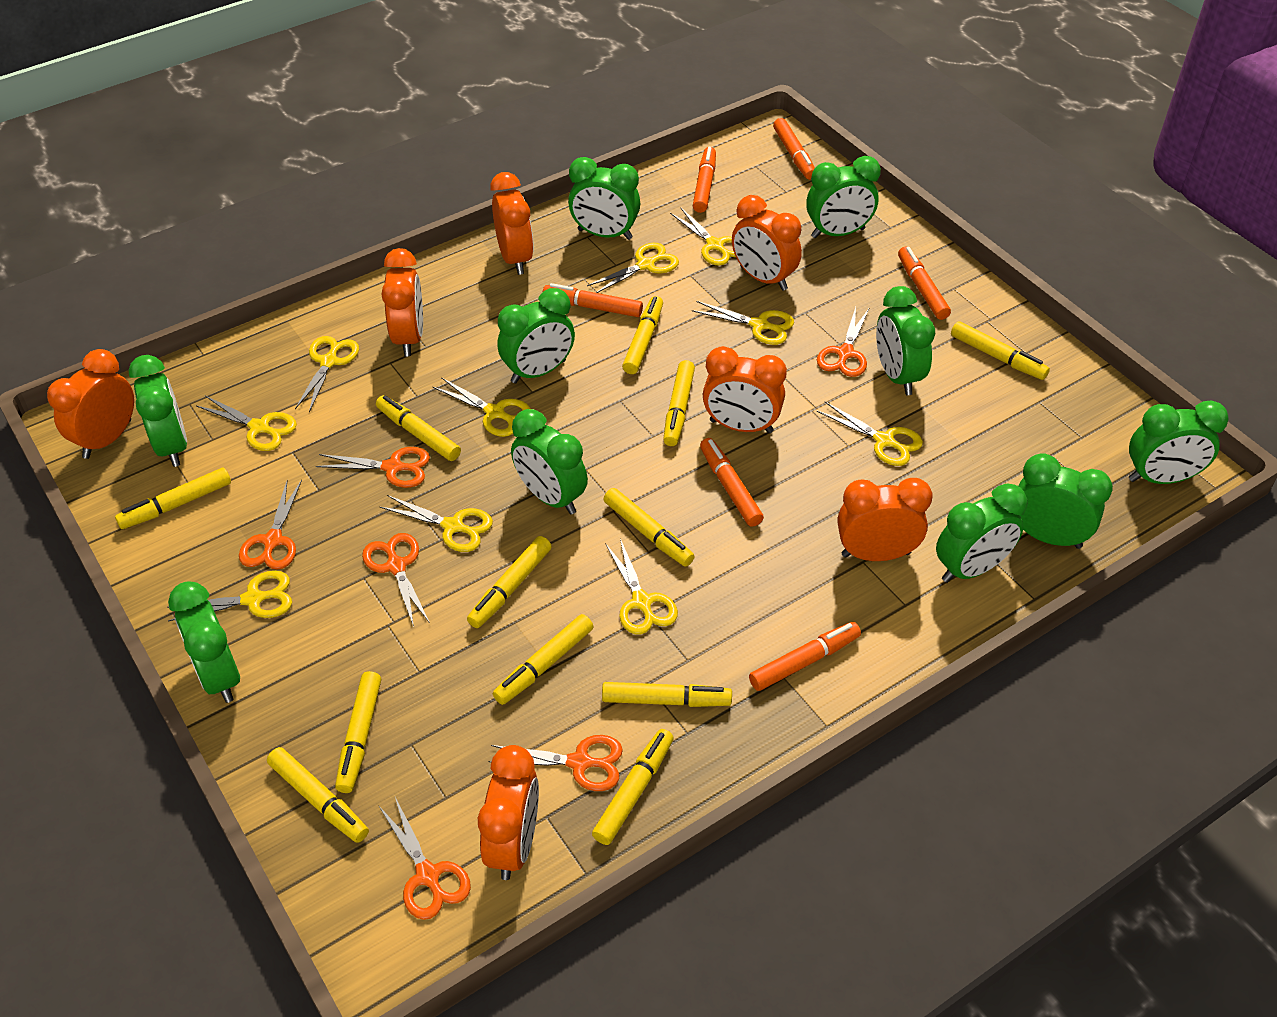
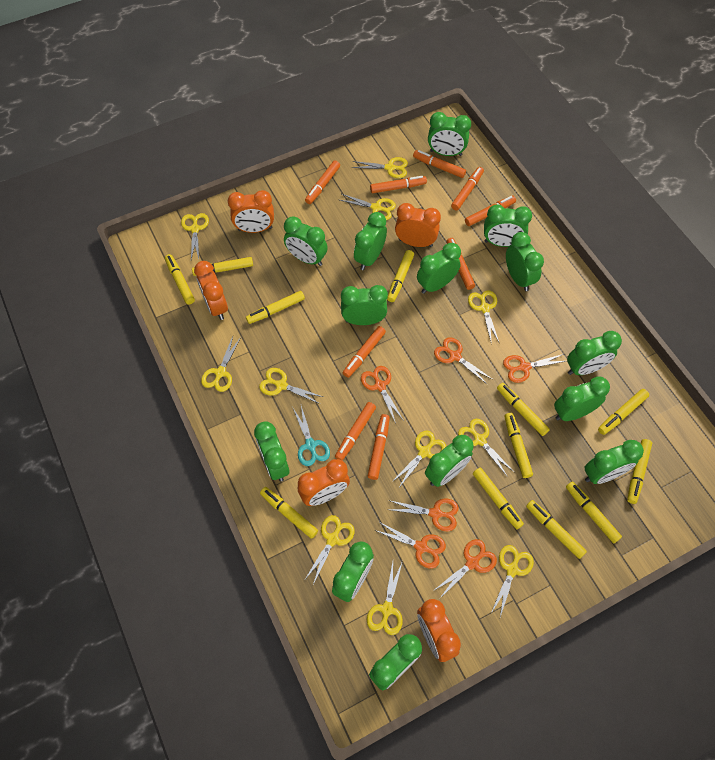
green clock: 10 -> 14
orange clock: 7 -> 5
orange marker: 6 -> 9
turquoise scissors: 0 -> 1
yellow scissors: 10 -> 11

